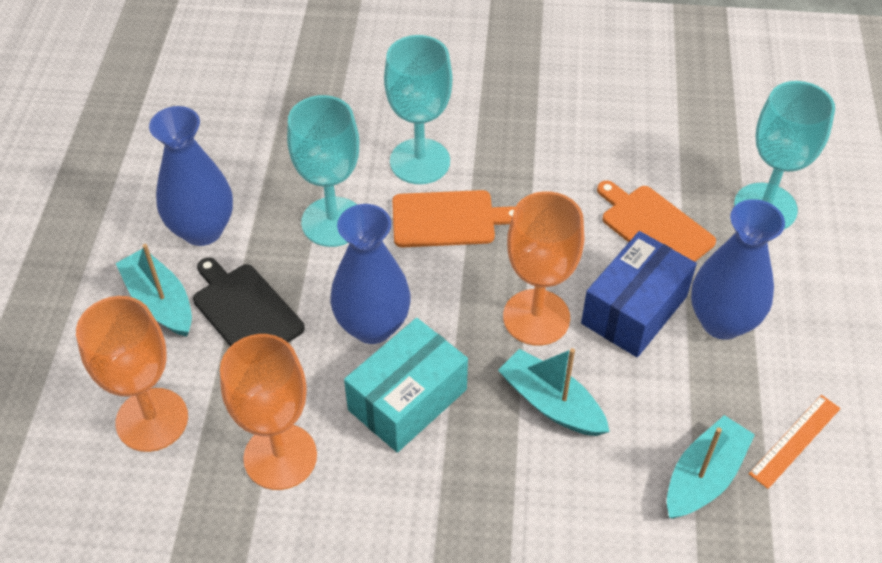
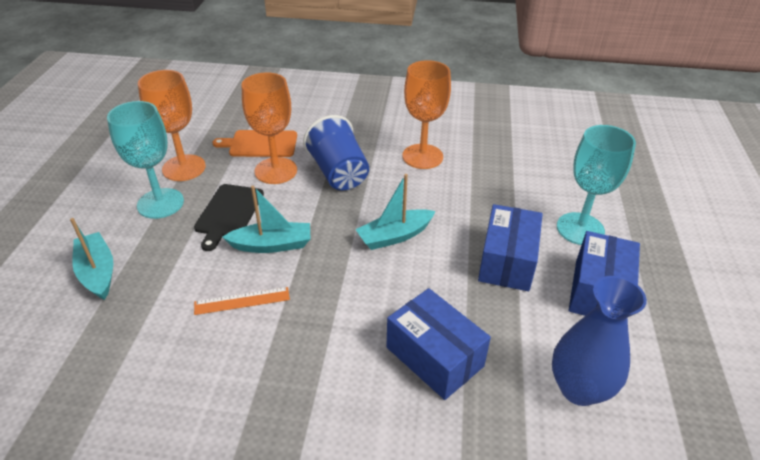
blue box: 1 -> 3
blue cup: 0 -> 1
blue vase: 3 -> 1
orange cutting board: 2 -> 1
turquoise box: 1 -> 0
turquoise goblet: 3 -> 2

